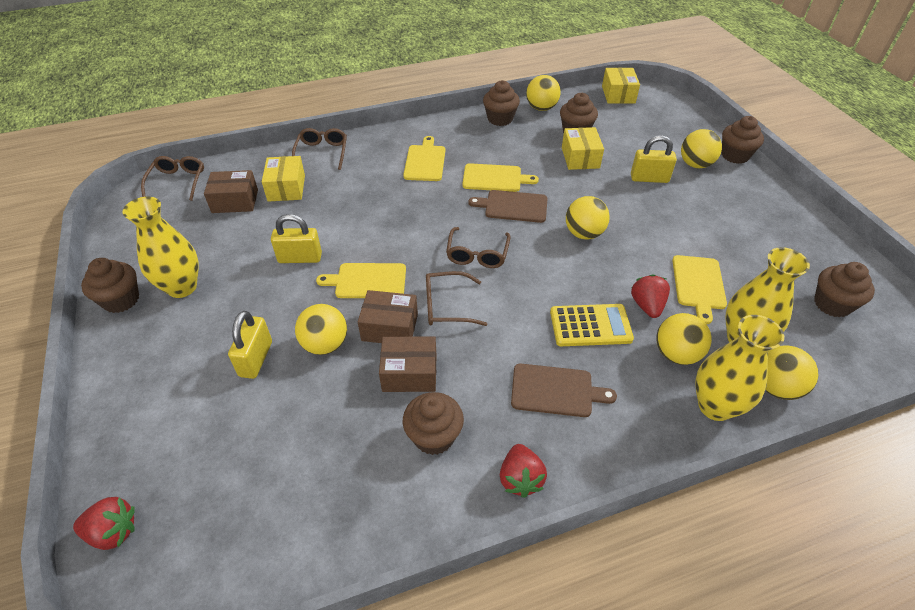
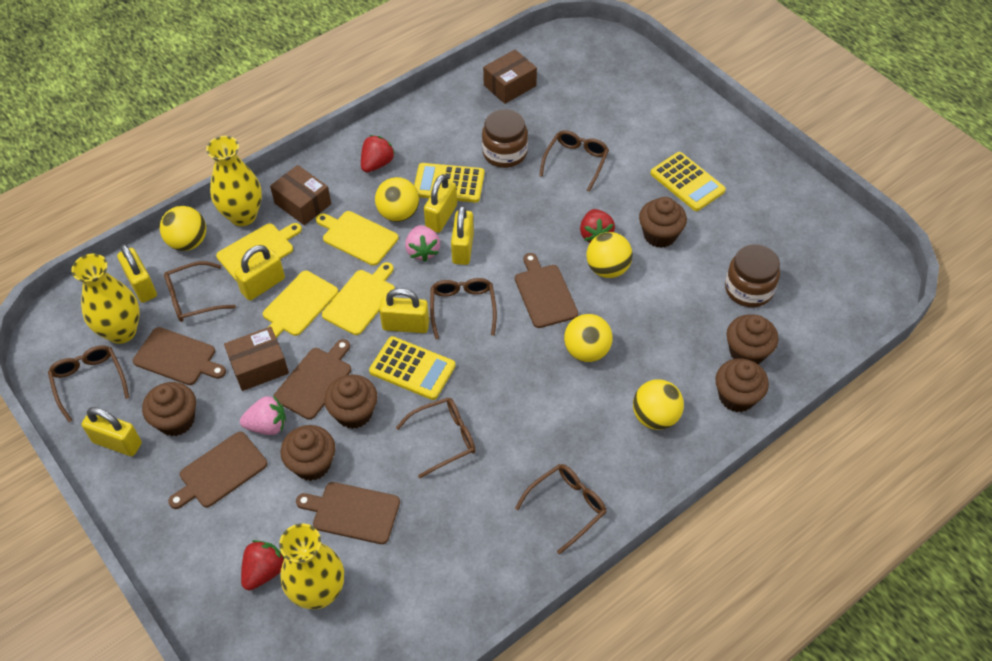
brown cutting board: 2 -> 5
brown glasses: 4 -> 6
brown jar: 0 -> 2
pink strawberry: 0 -> 2
yellow ball: 6 -> 5
yellow box: 3 -> 0
yellow calculator: 1 -> 3
yellow padlock: 3 -> 6

